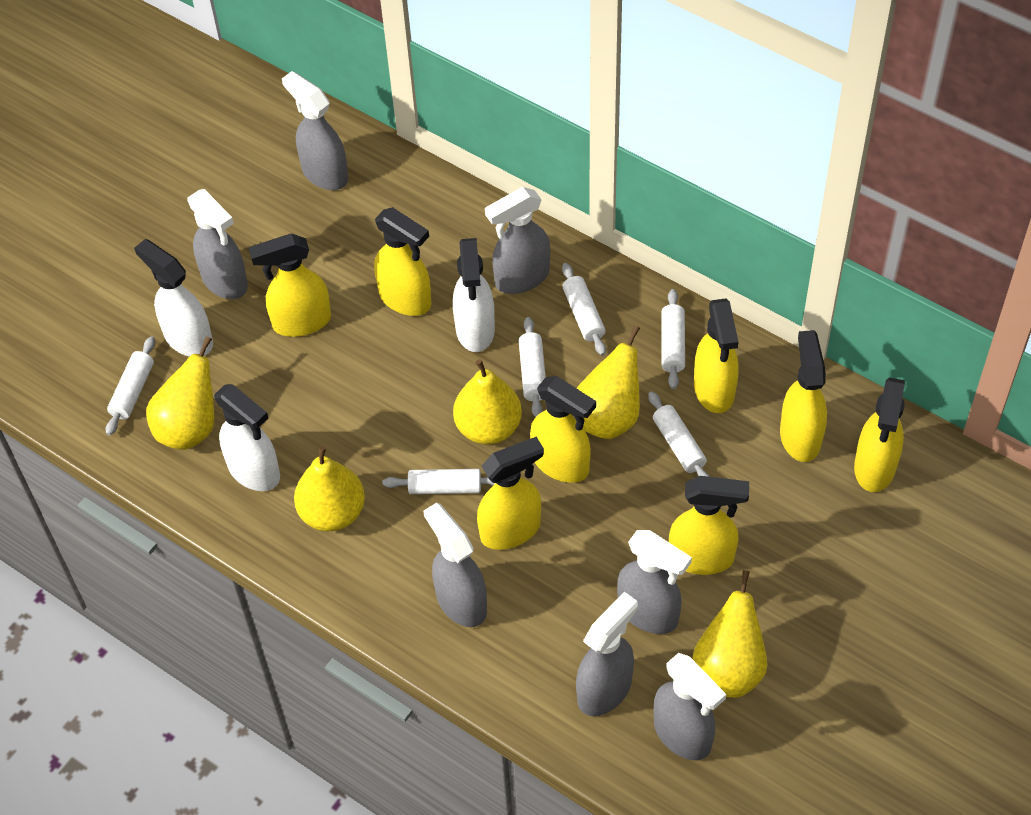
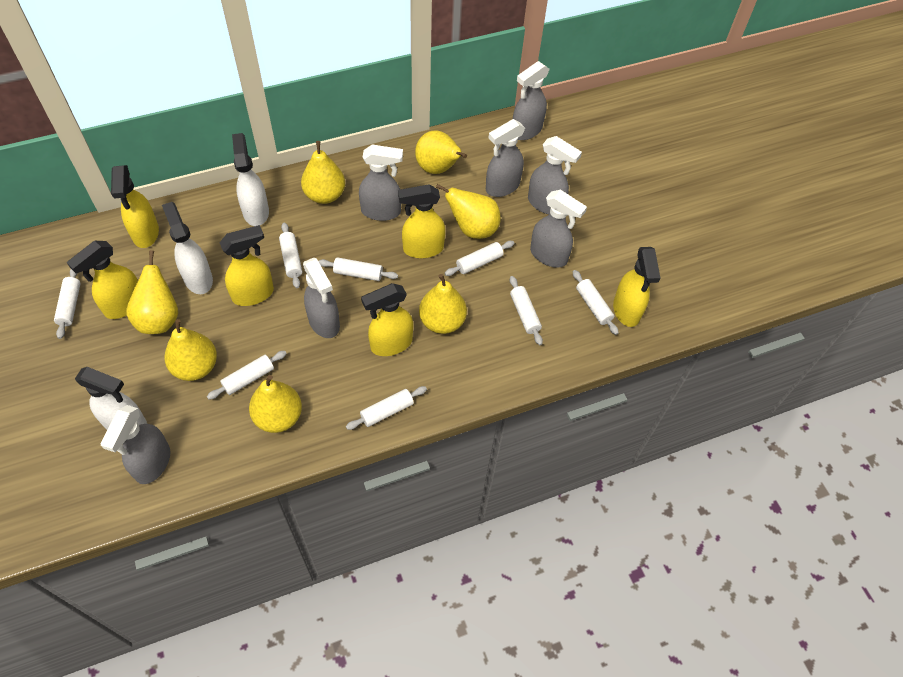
white rolling pin: 6 -> 8
yellow pear: 5 -> 7
yellow spray bottle: 8 -> 6

